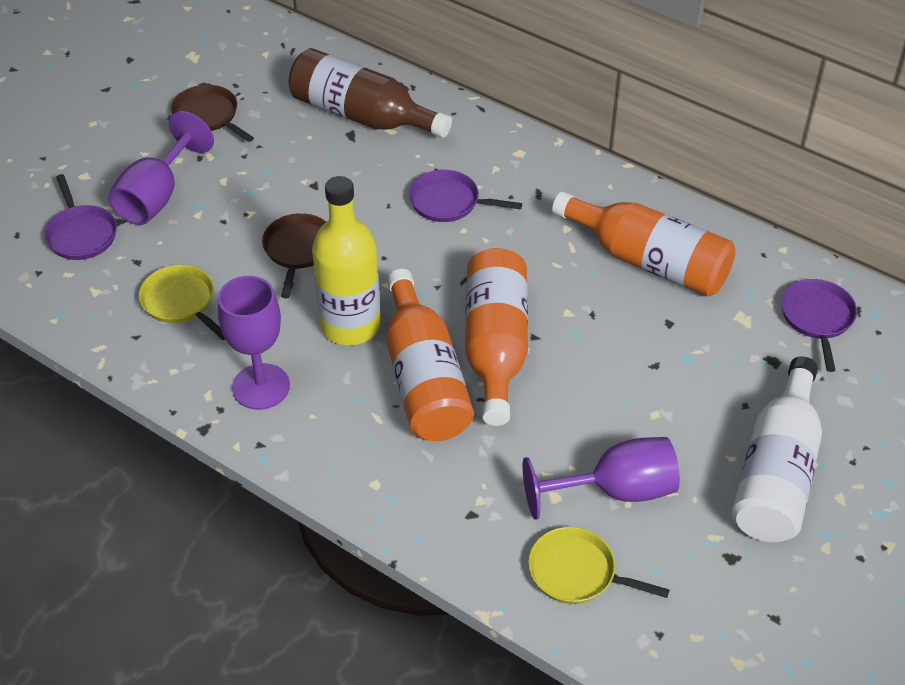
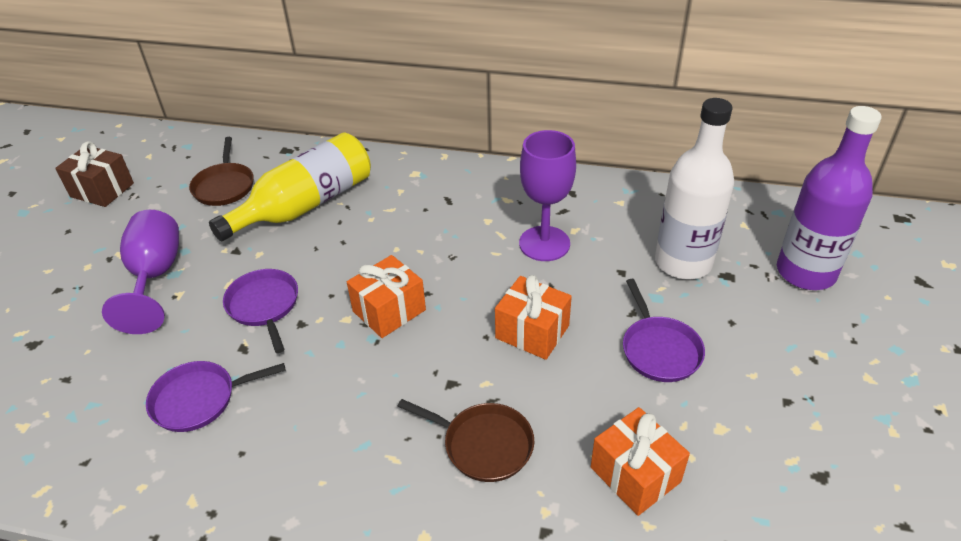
brown bottle: 1 -> 0
brown gift: 0 -> 1
orange bottle: 3 -> 0
orange gift: 0 -> 3
purple bottle: 0 -> 1
purple goblet: 3 -> 2
yellow pan: 2 -> 0

